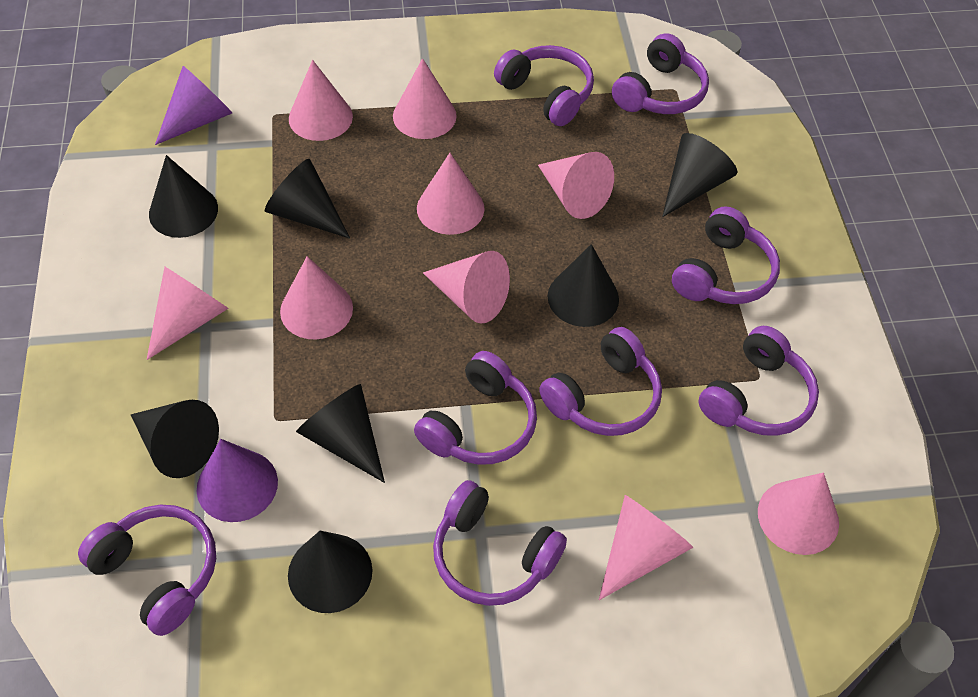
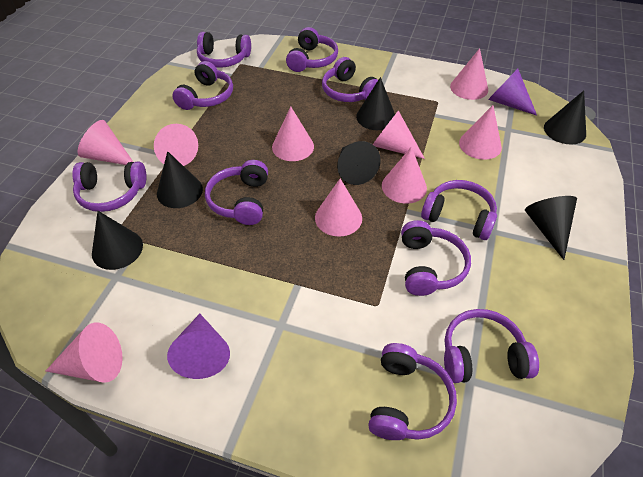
black cone: 7 -> 6
purple headphones: 8 -> 10

